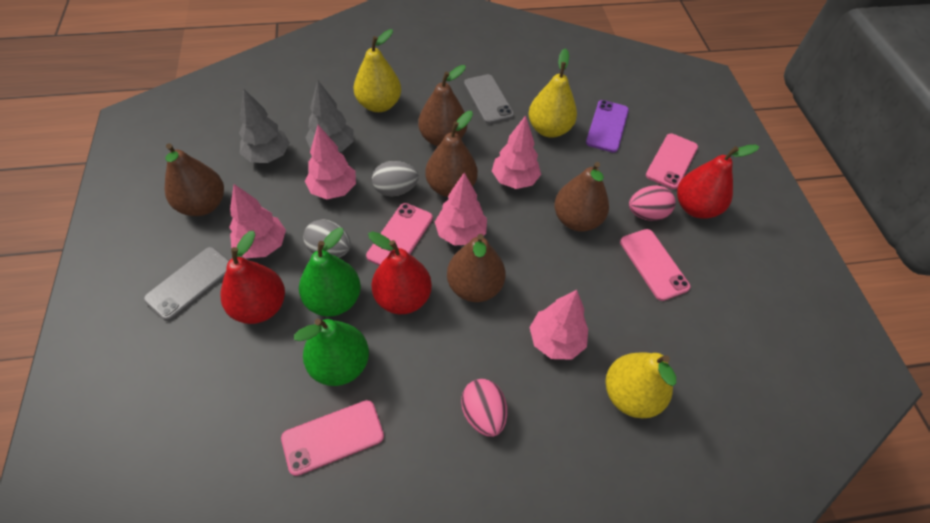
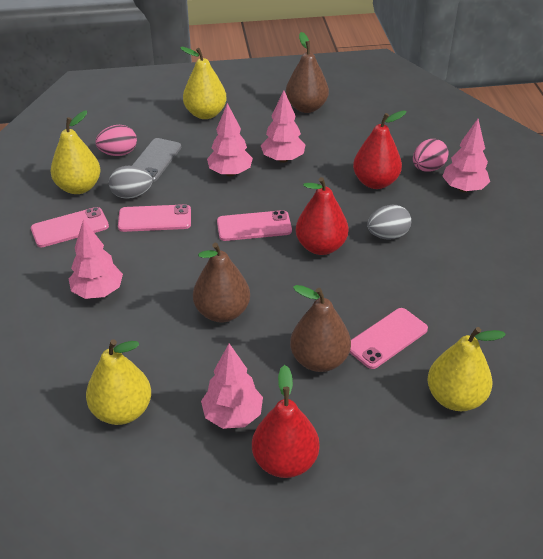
brown pear: 5 -> 3
green pear: 2 -> 0
grey phone: 2 -> 1
grey tree: 2 -> 0
purple phone: 1 -> 0
yellow pear: 3 -> 4

